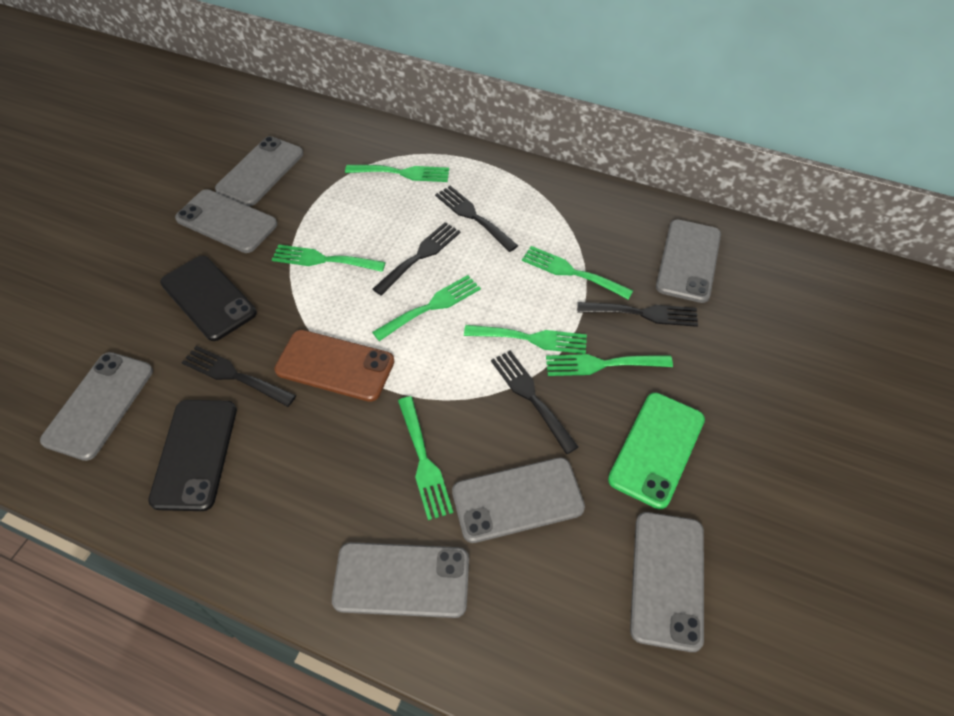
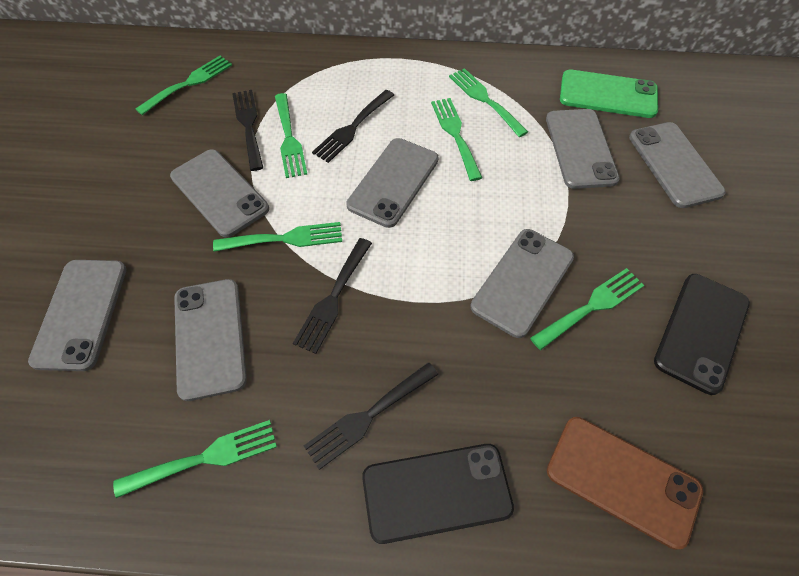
black fork: 5 -> 4

